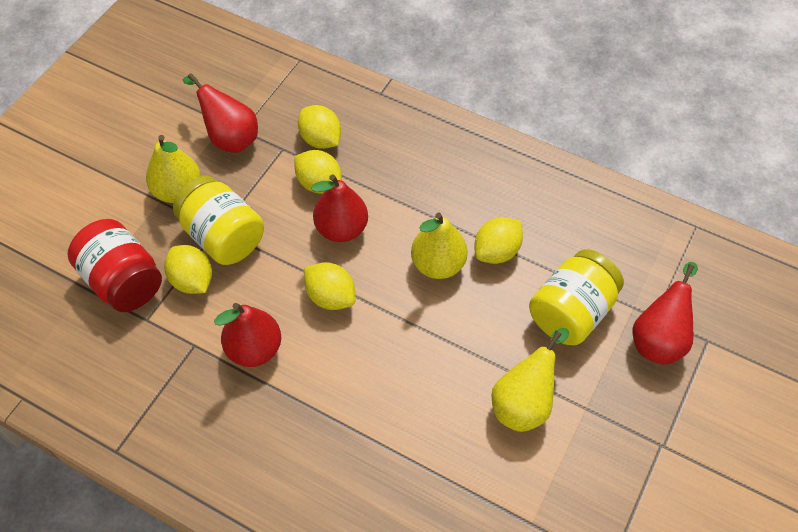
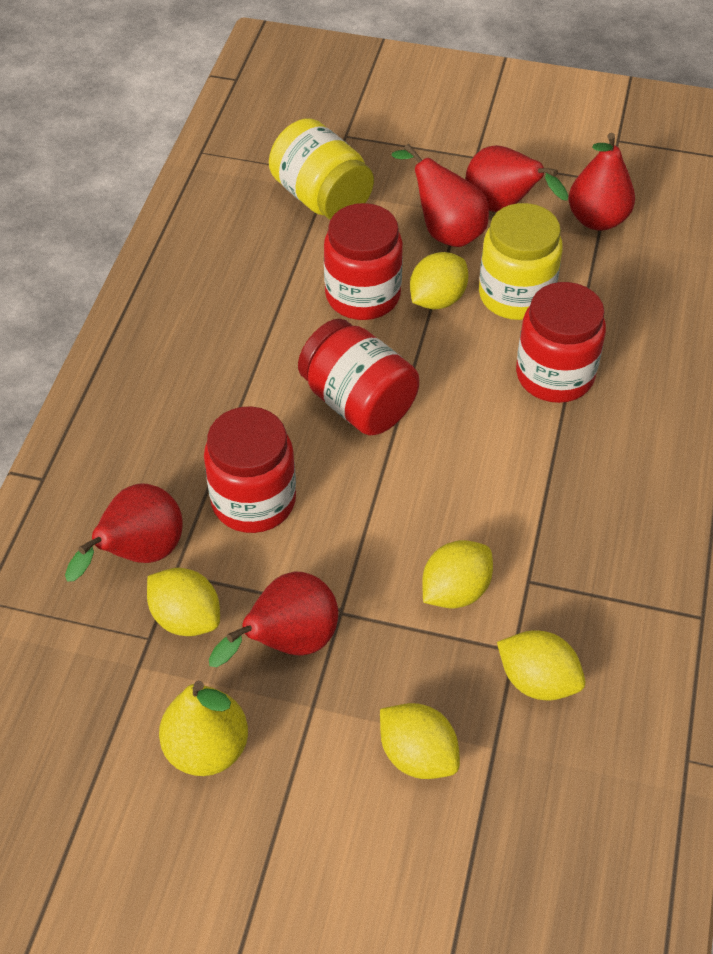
red jar: 1 -> 4
red pear: 4 -> 5
yellow pear: 3 -> 1

